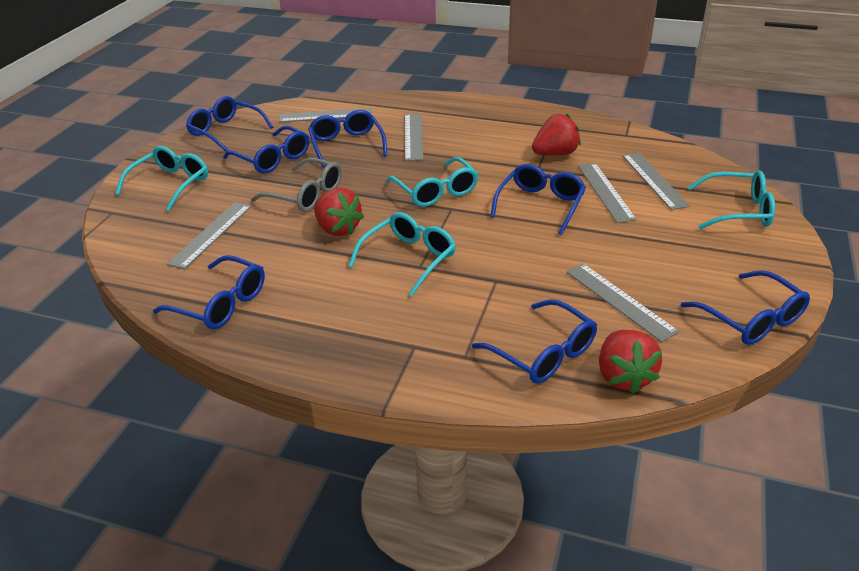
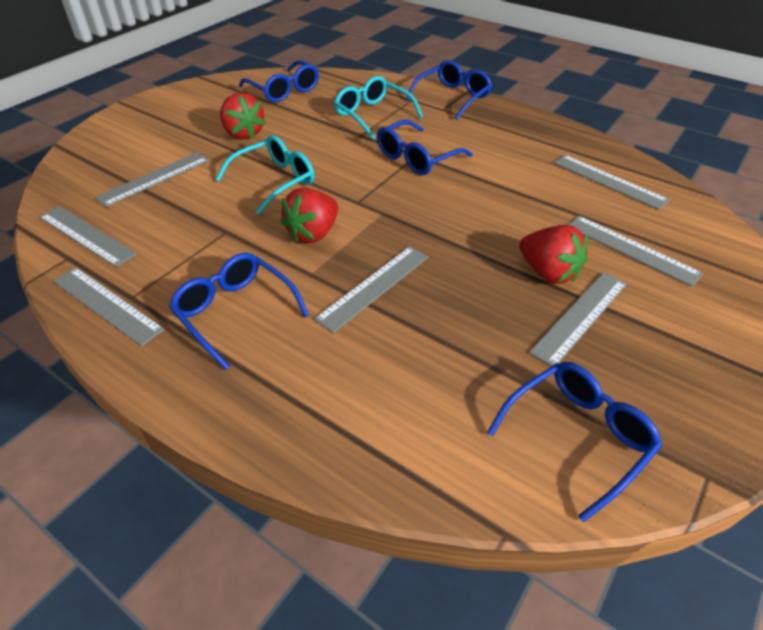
blue glasses: 7 -> 5
grey glasses: 1 -> 0
grey ruler: 6 -> 7
turquoise glasses: 4 -> 2

